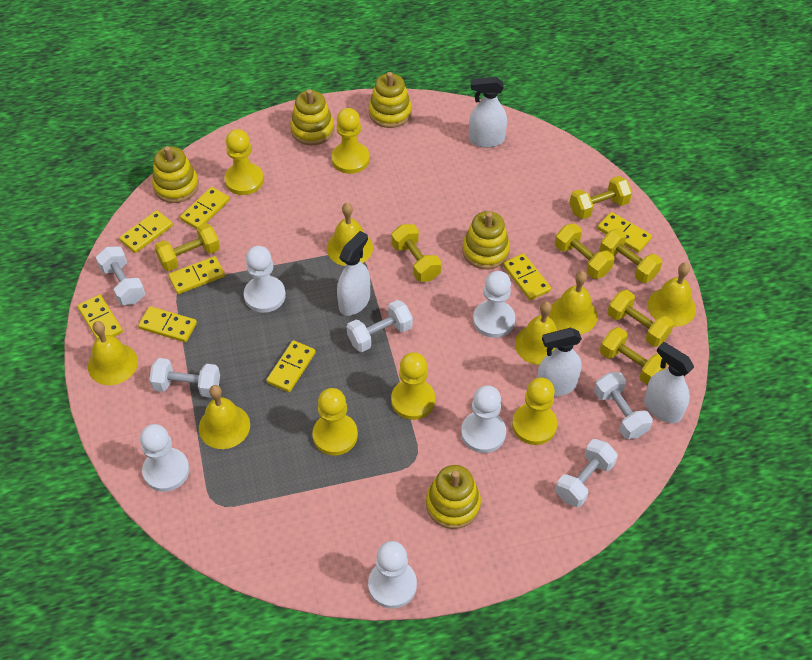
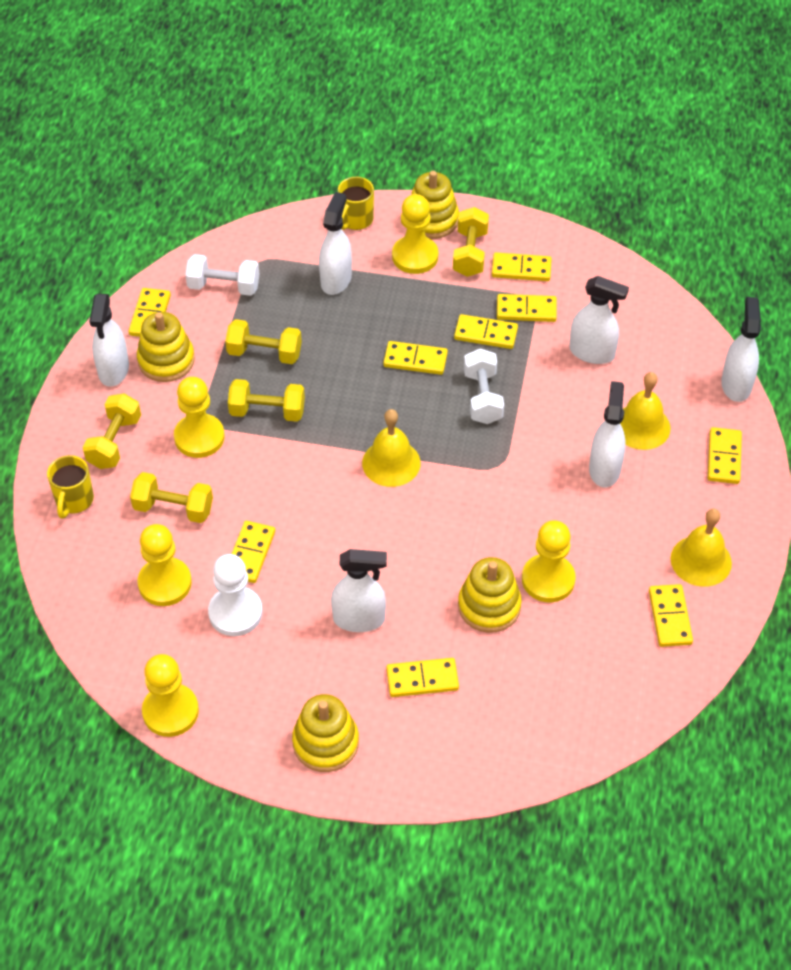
white dumbbell: 5 -> 2
white pawn: 5 -> 1
white spray bottle: 4 -> 6
yellow bell: 6 -> 3
yellow domino: 8 -> 9
yellow dumbbell: 7 -> 5
yellow mug: 0 -> 2
yellow stacking toy: 5 -> 4

